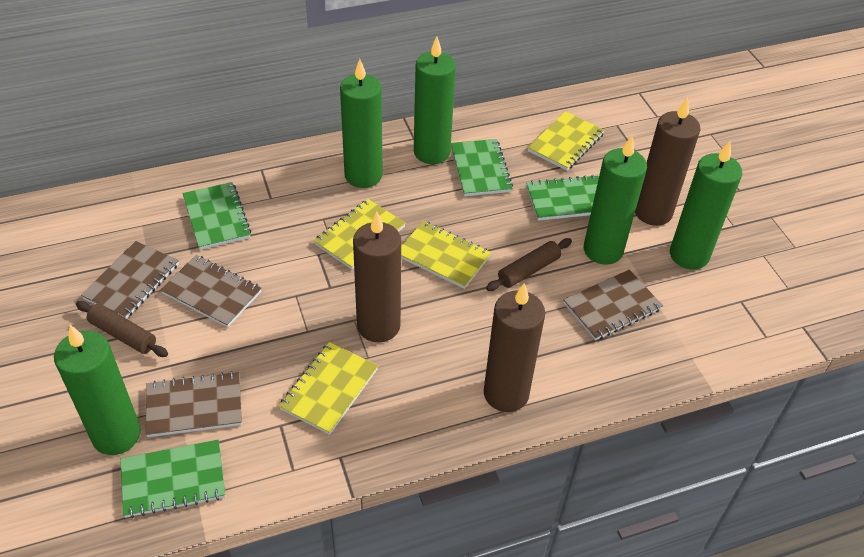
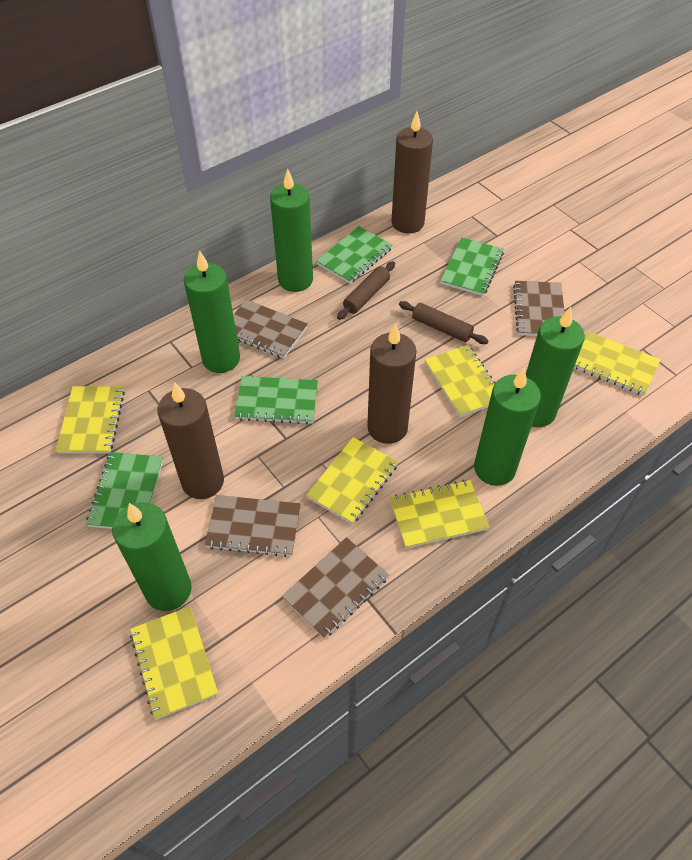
yellow notebook: 4 -> 6

